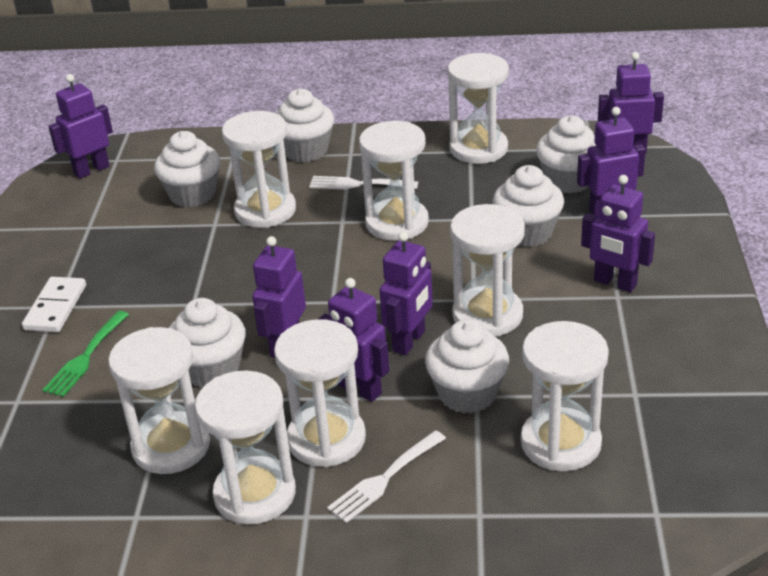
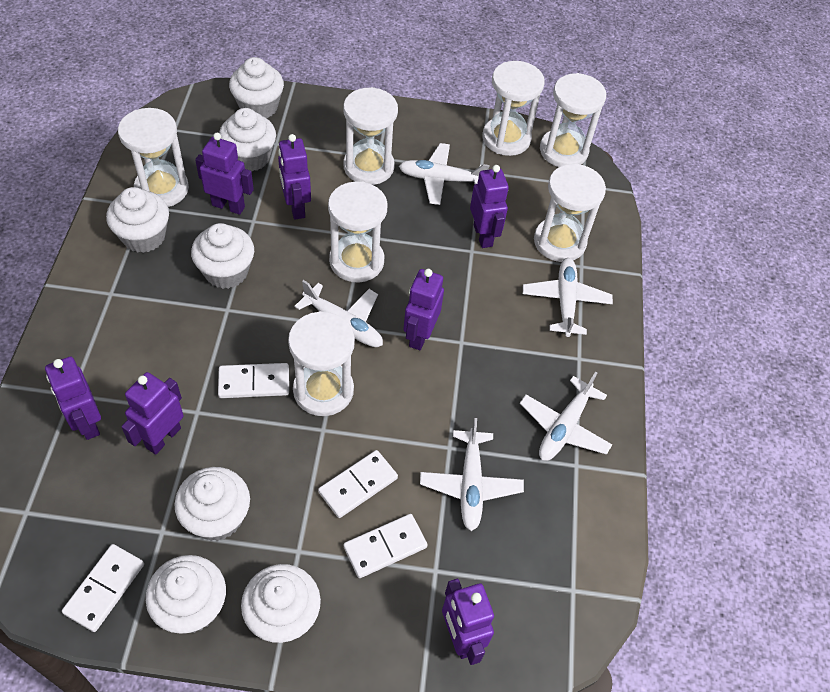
green fork: 1 -> 0
white cupcake: 6 -> 7
white domino: 1 -> 4
white fork: 2 -> 0
white hourglass: 8 -> 7
white plane: 0 -> 5

